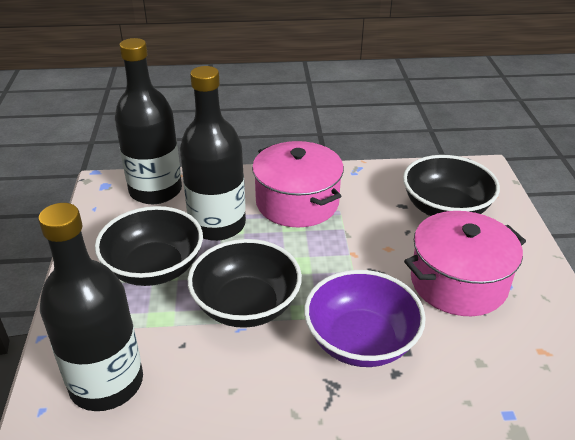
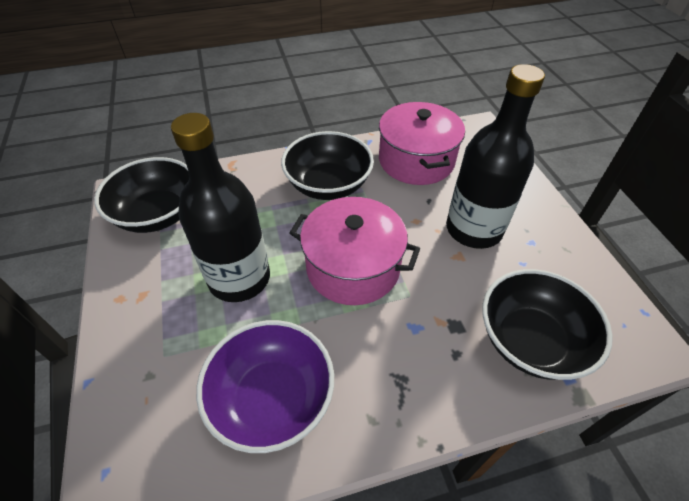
black bottle: 3 -> 2

